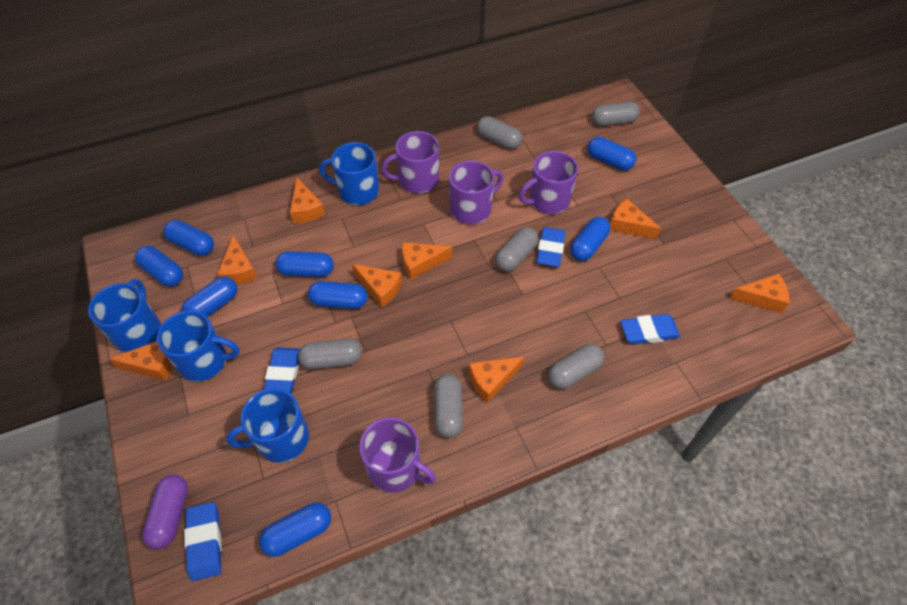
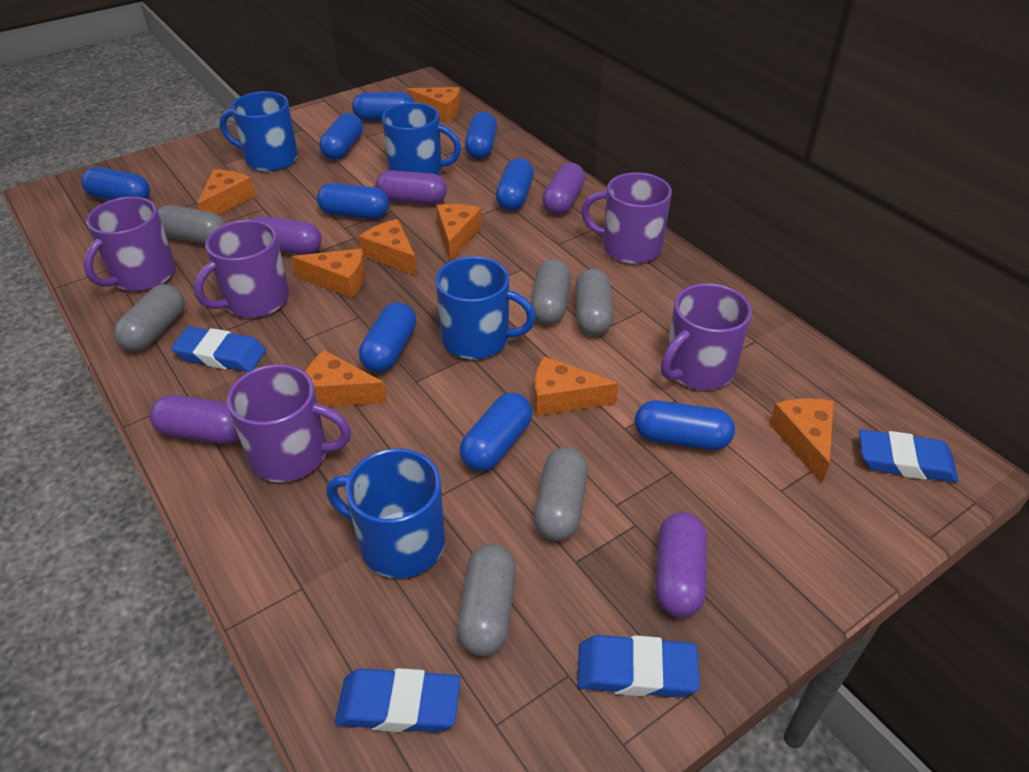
blue capsule: 8 -> 9
purple capsule: 1 -> 5
purple mug: 4 -> 5

